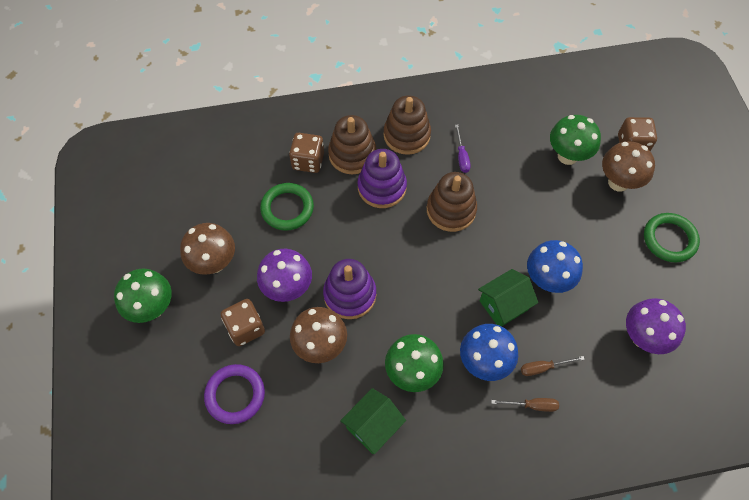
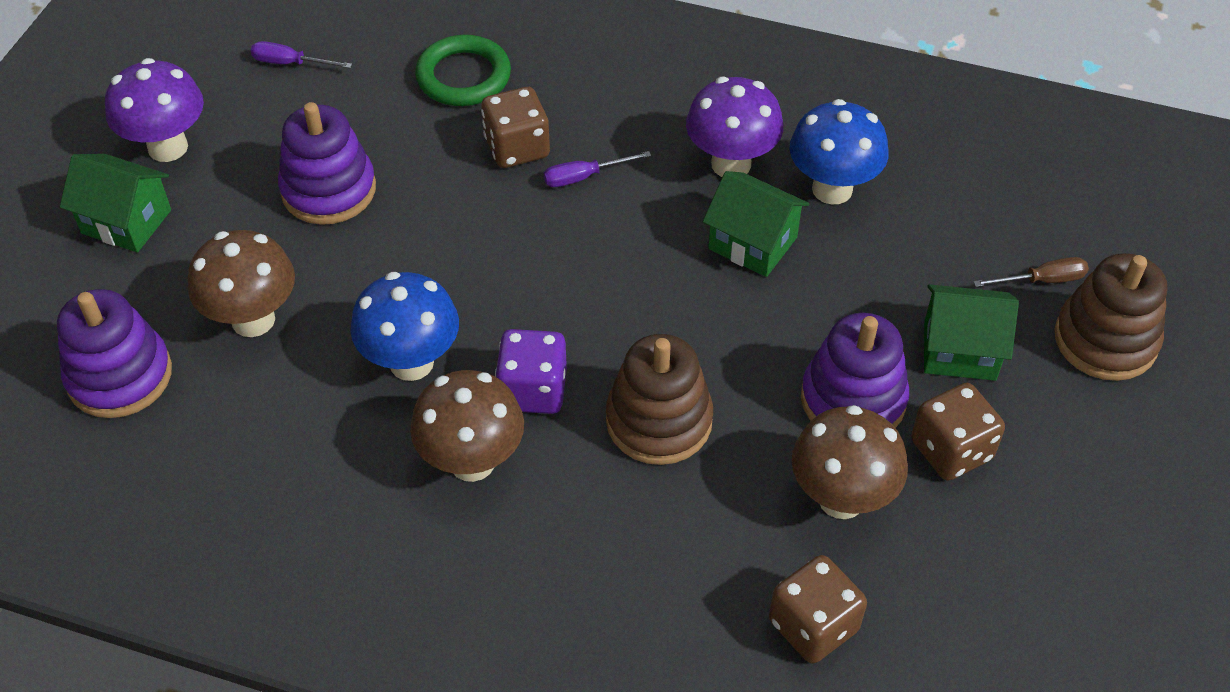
brown screwdriver: 2 -> 1
brown stacking toy: 3 -> 2
green house: 2 -> 3
green mushroom: 3 -> 0
green ring: 2 -> 1
purple dice: 0 -> 1
purple ring: 1 -> 0
purple screwdriver: 1 -> 2
purple stacking toy: 2 -> 3

